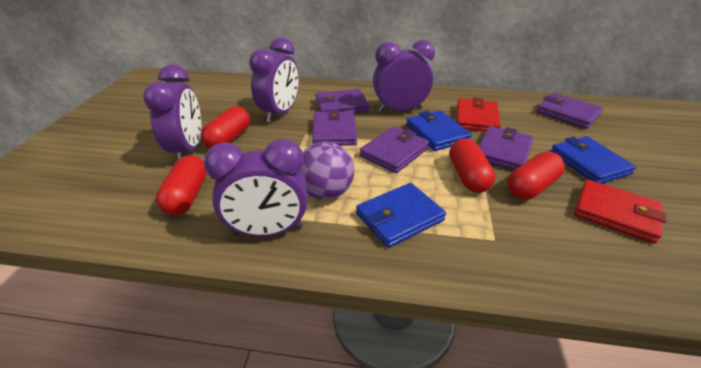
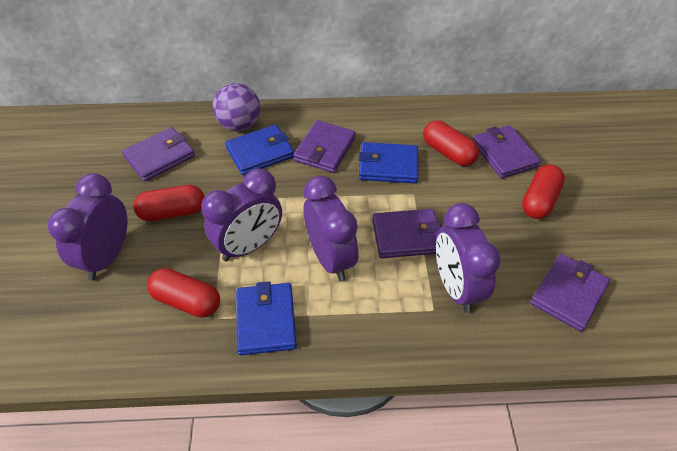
red wallet: 2 -> 0

